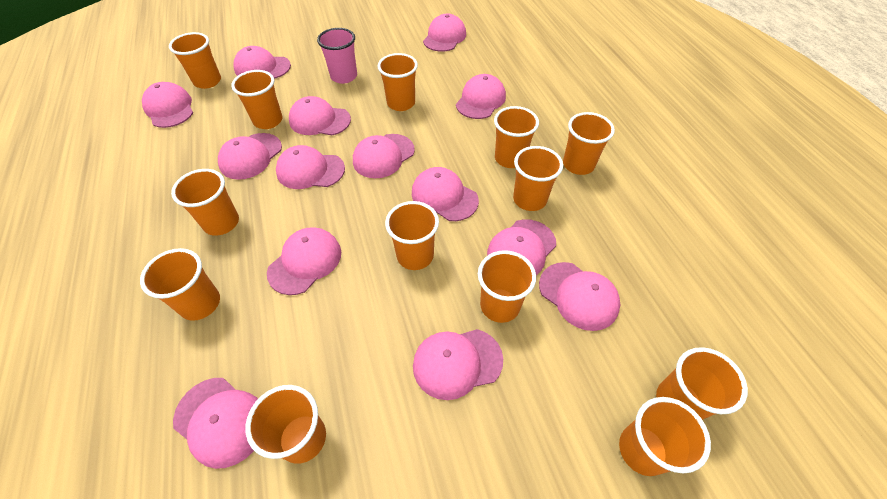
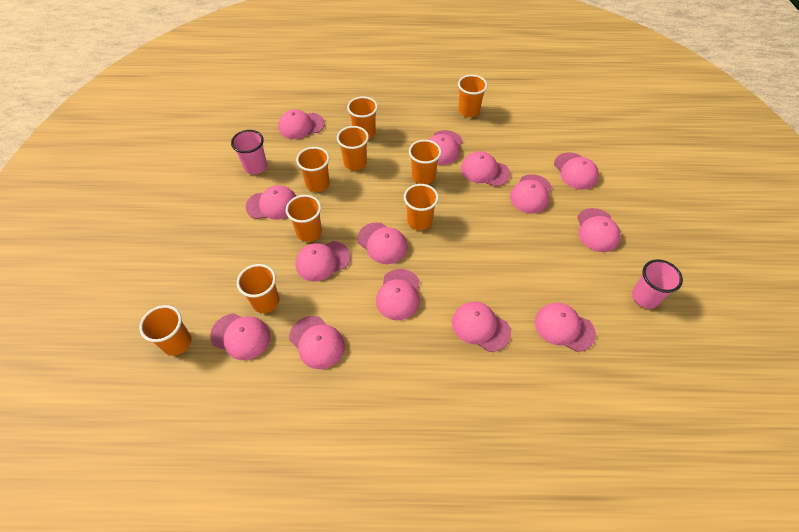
orange cup: 13 -> 9
pink cup: 1 -> 2

